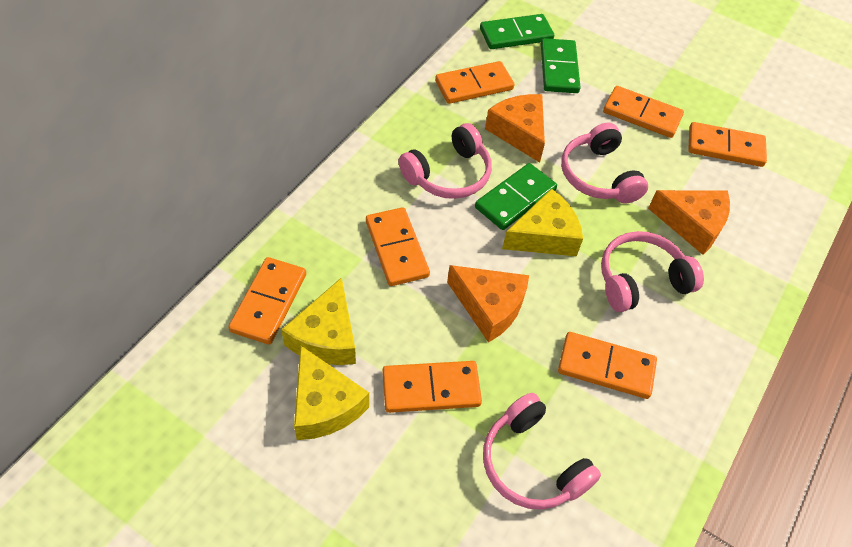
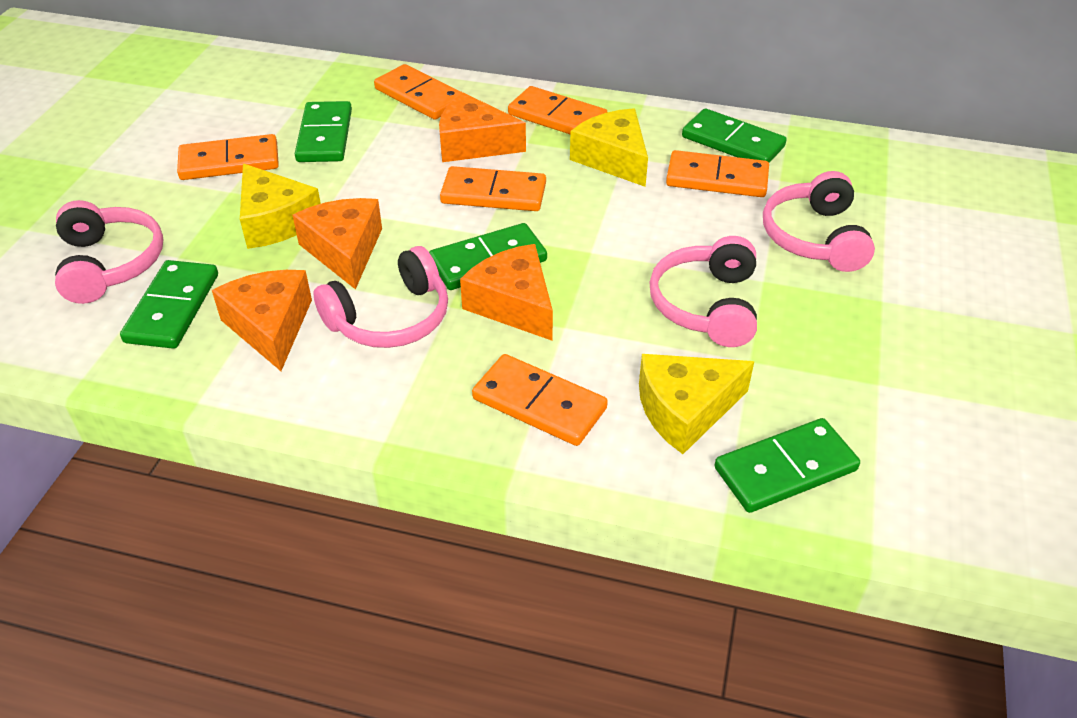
green domino: 3 -> 5
orange cheese: 3 -> 4
orange domino: 7 -> 6

